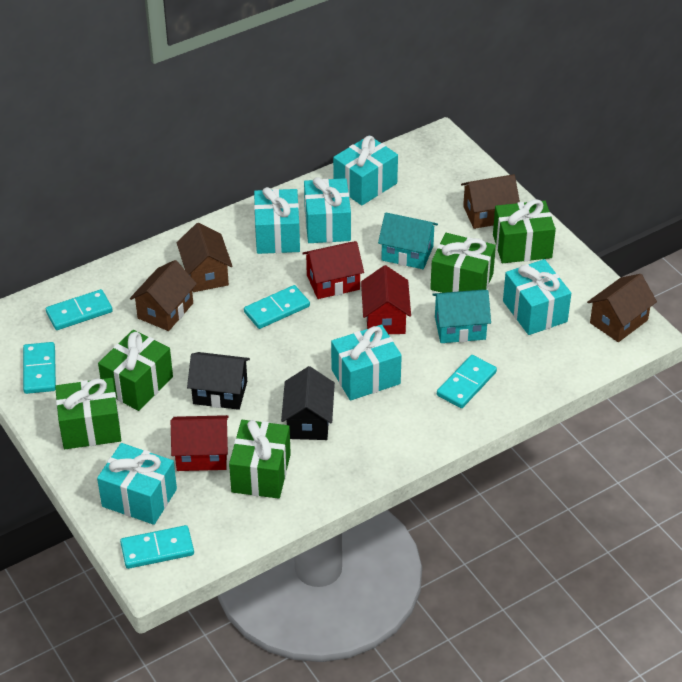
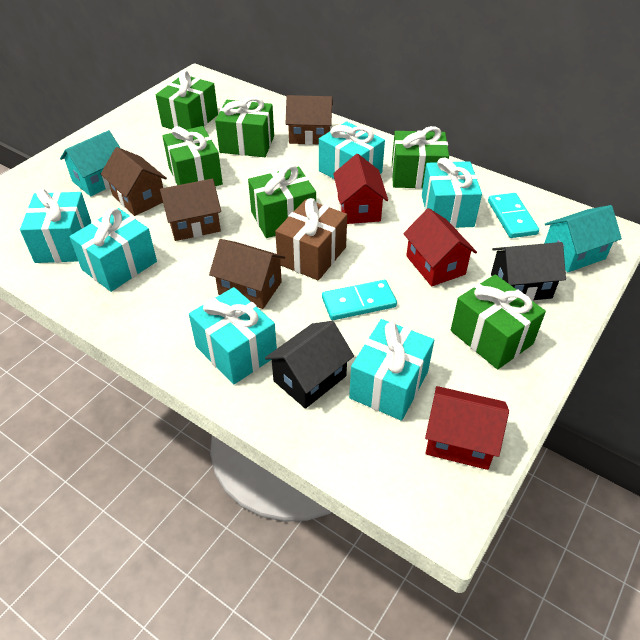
brown gift: 0 -> 1
green gift: 5 -> 6
turquoise domino: 5 -> 2

